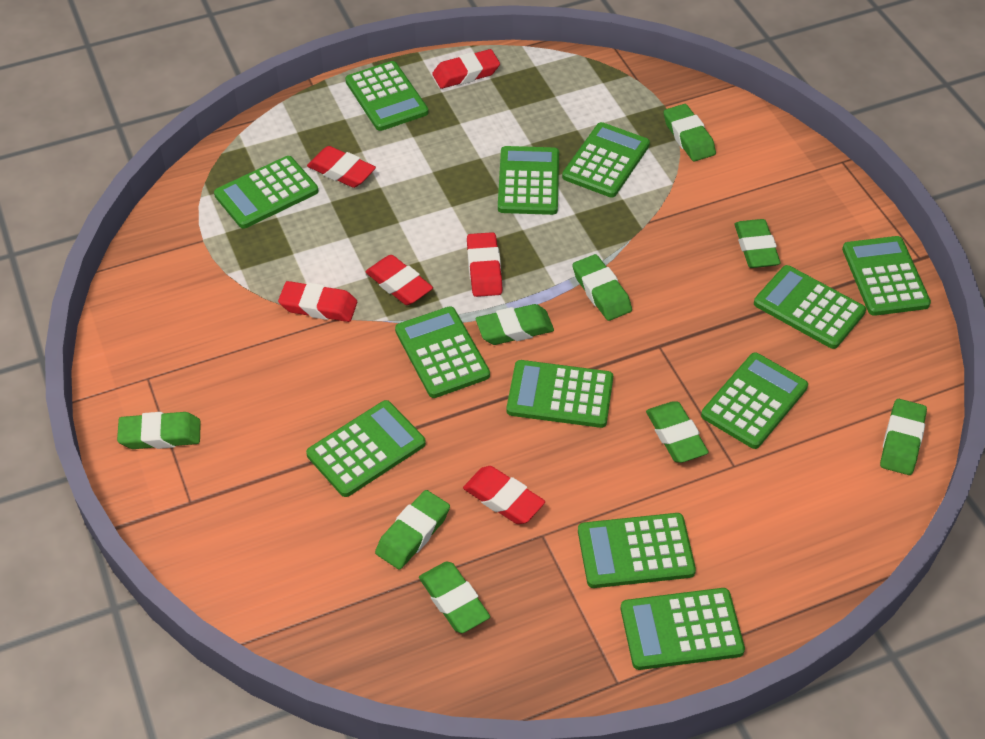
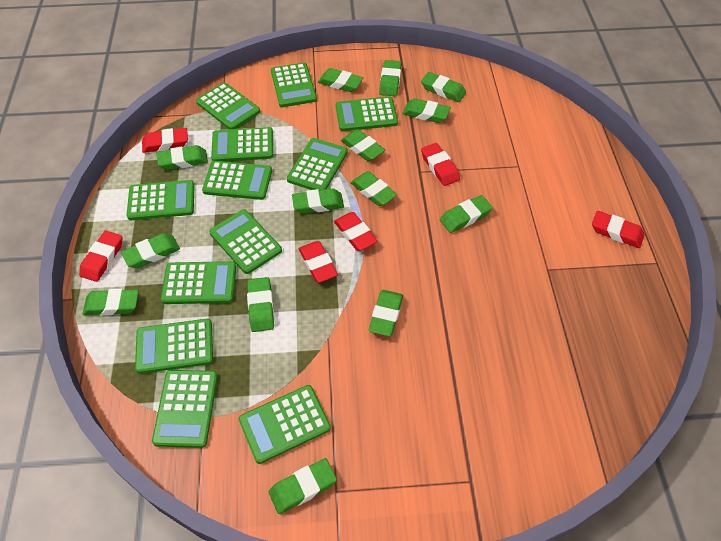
green eraser: 9 -> 14

